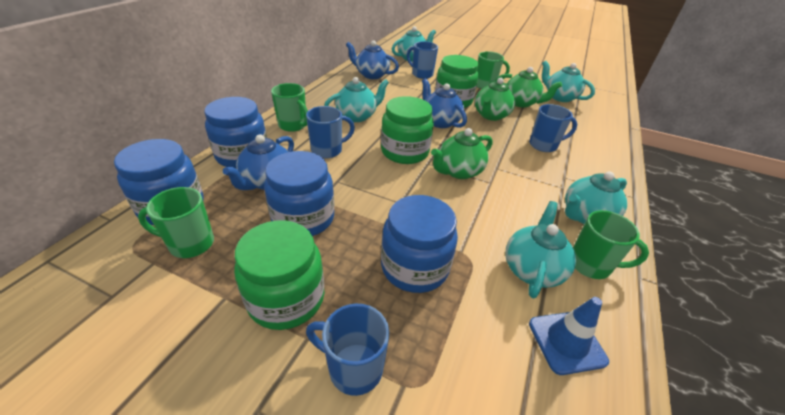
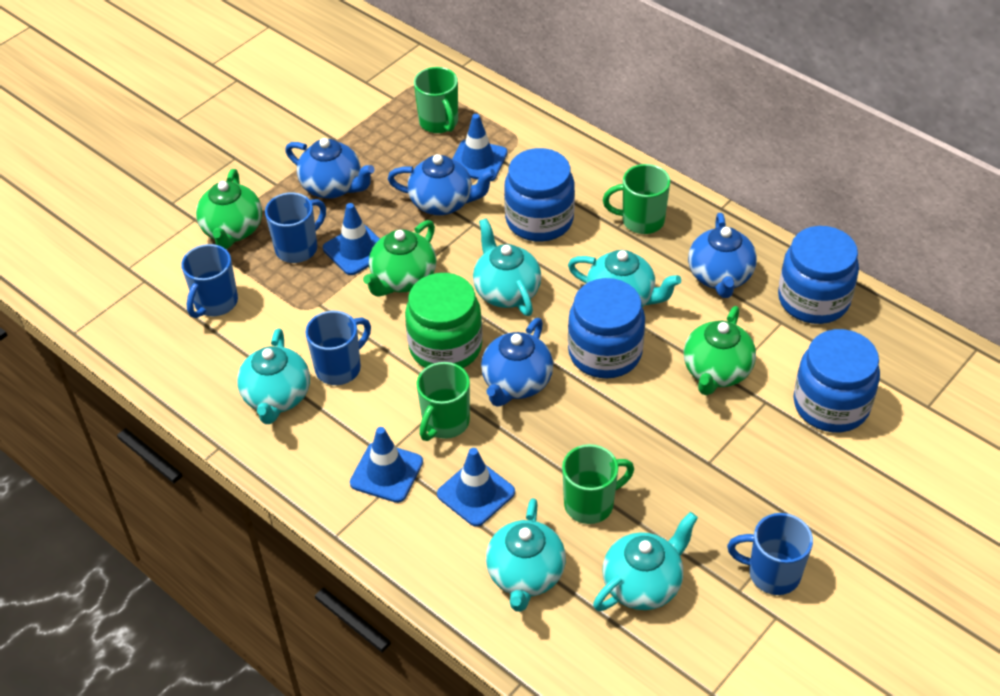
blue teapot: 3 -> 4
blue traffic cone: 1 -> 4
green jar: 3 -> 1

